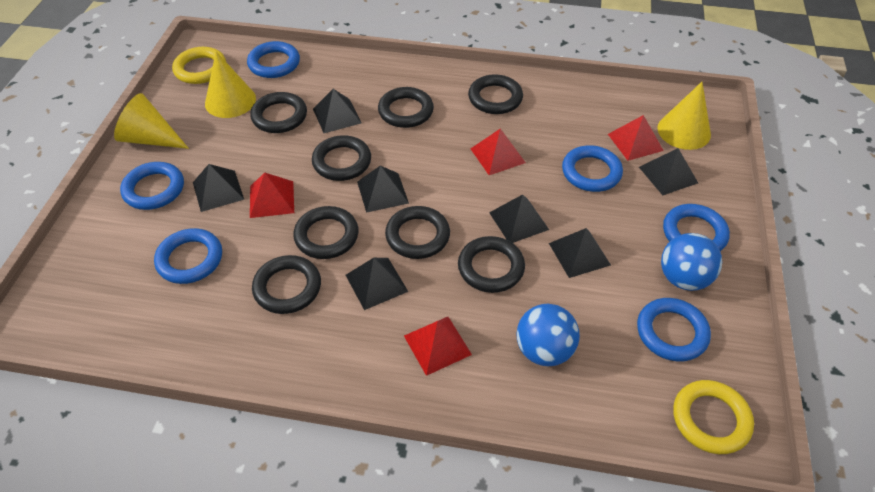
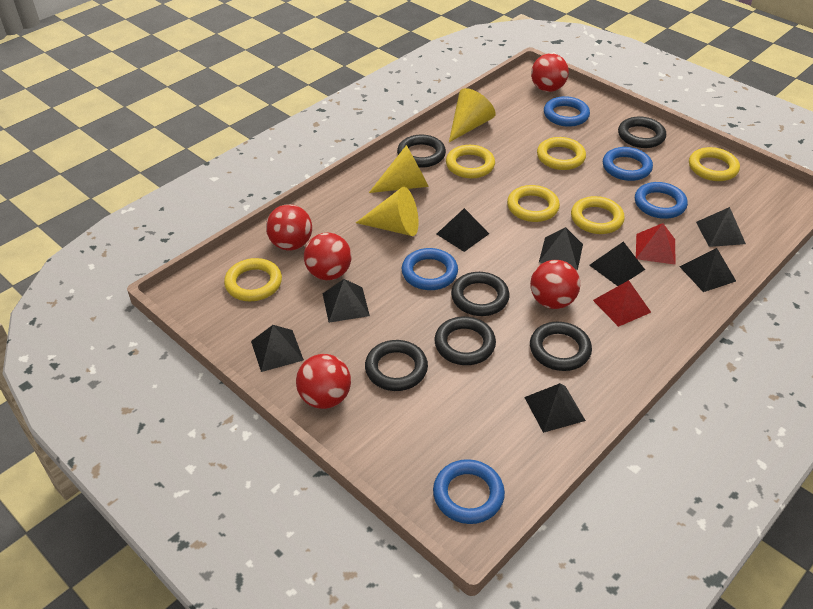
black pyramid: 7 -> 8
black ring: 8 -> 6
blue ball: 2 -> 0
blue ring: 6 -> 5
red ball: 0 -> 5
red pyramid: 4 -> 2
yellow ring: 2 -> 6

